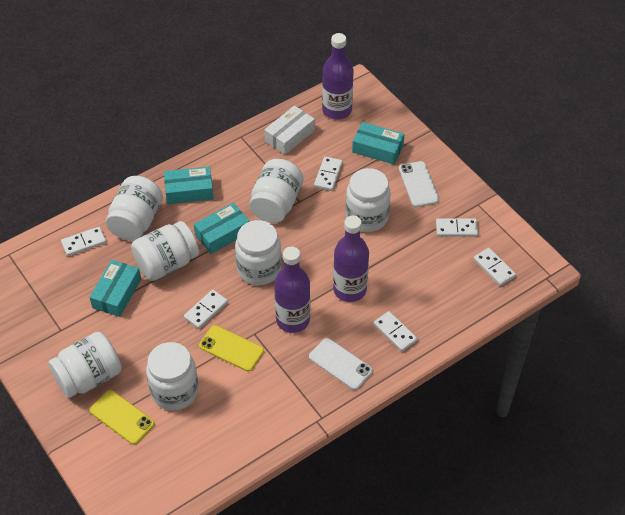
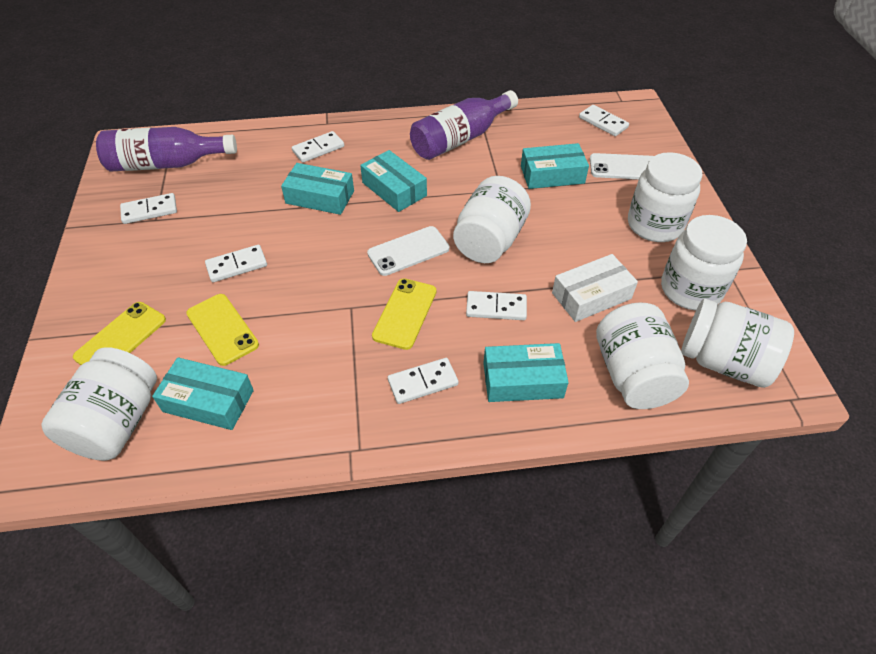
purple bottle: 3 -> 2
turquoise box: 4 -> 5
white jar: 7 -> 6
yellow phone: 2 -> 3

